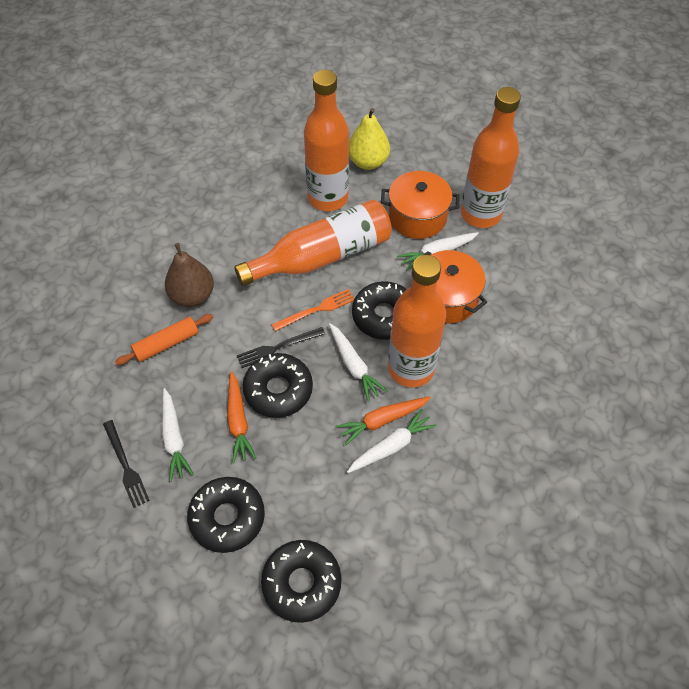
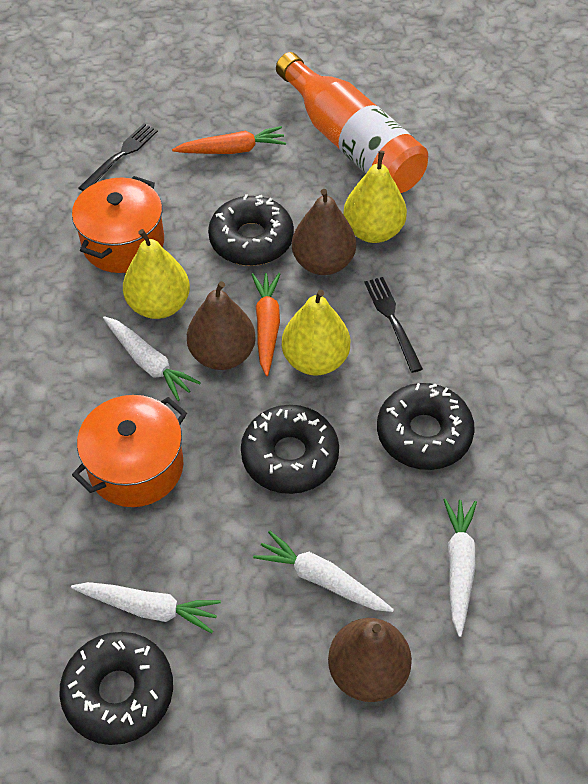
brown pear: 1 -> 3
orange bottle: 4 -> 1
orange fork: 1 -> 0
orange rolling pin: 1 -> 0
yellow pear: 1 -> 3

